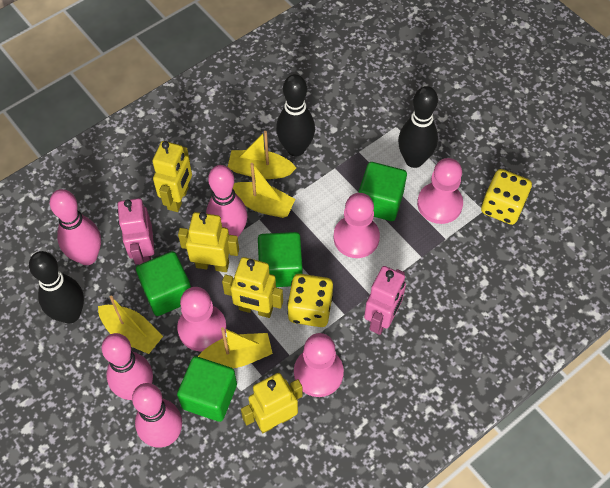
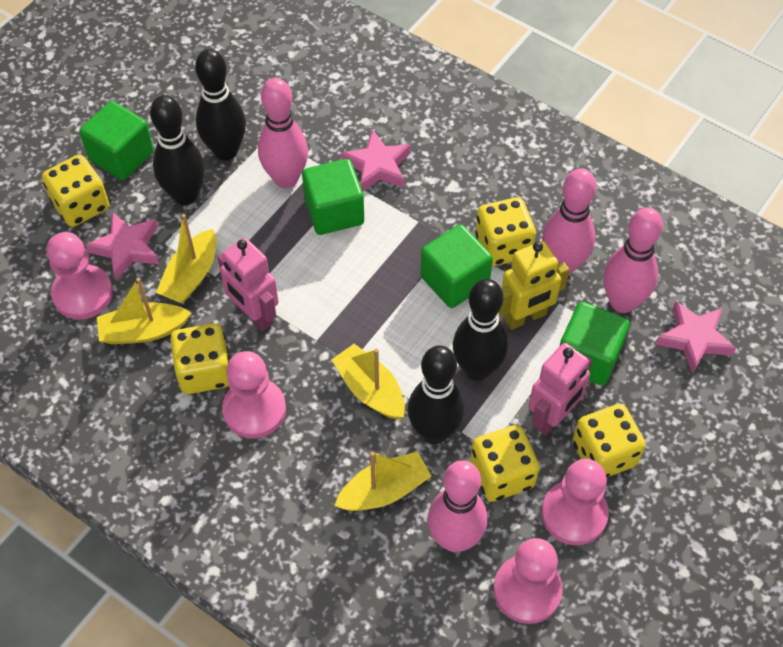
black bowling pin: 3 -> 4
pink star: 0 -> 3
yellow dice: 2 -> 5
yellow robot: 4 -> 1

